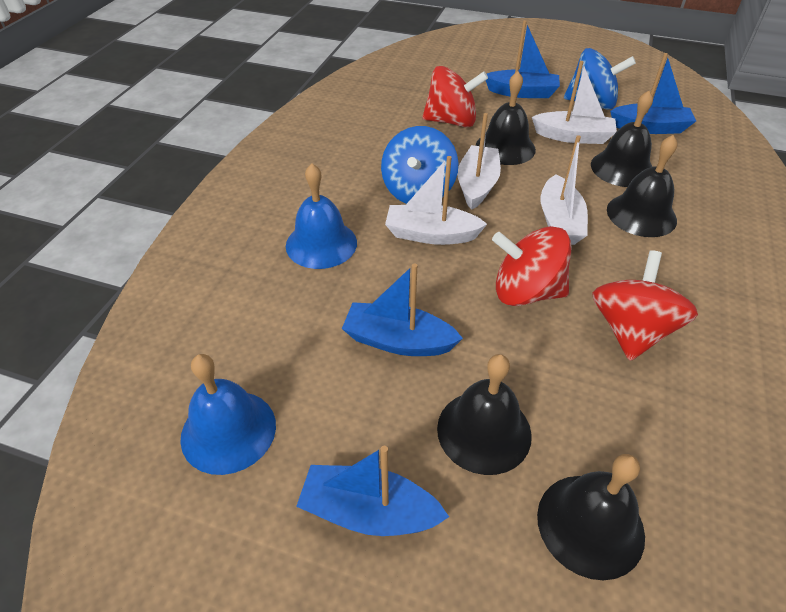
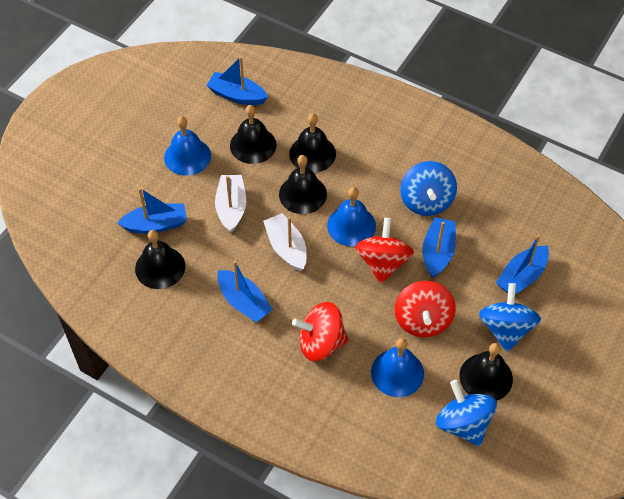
blue bell: 2 -> 3
blue boat: 4 -> 5
blue spinning top: 2 -> 3
white boat: 4 -> 2

